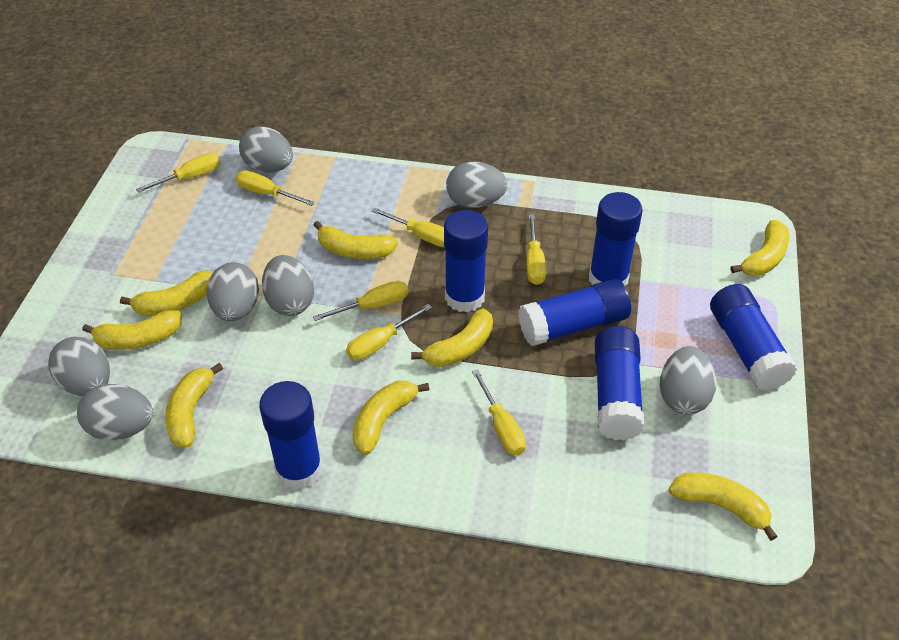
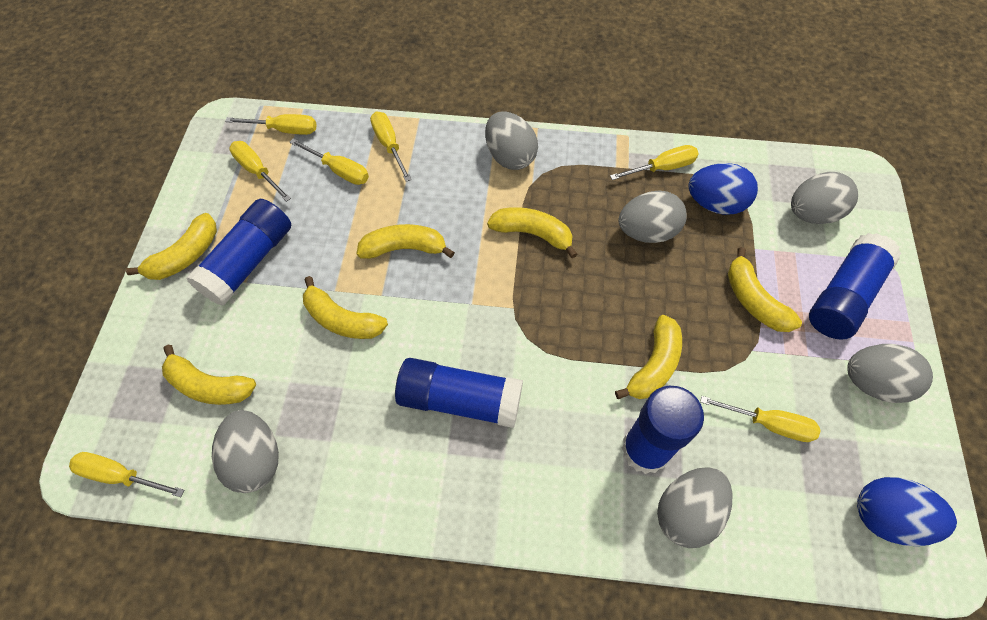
blue egg: 0 -> 2
blue glue stick: 6 -> 4
grey egg: 7 -> 6
yellow banana: 8 -> 7

